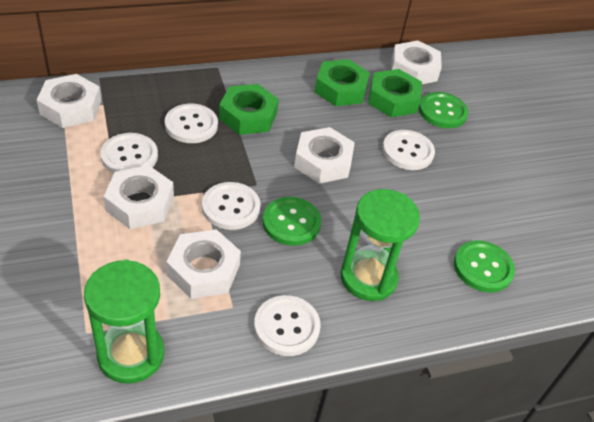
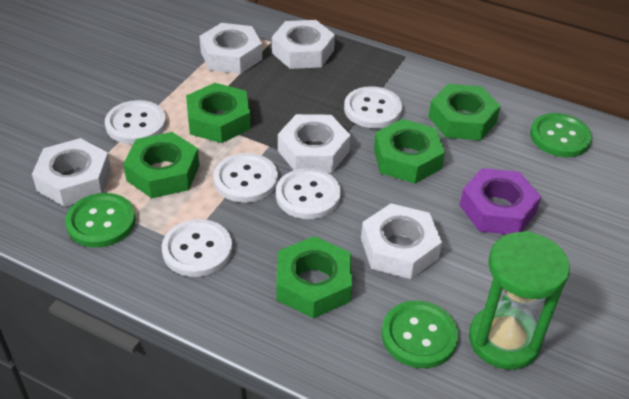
green hourglass: 2 -> 1
green nut: 3 -> 5
purple nut: 0 -> 1

